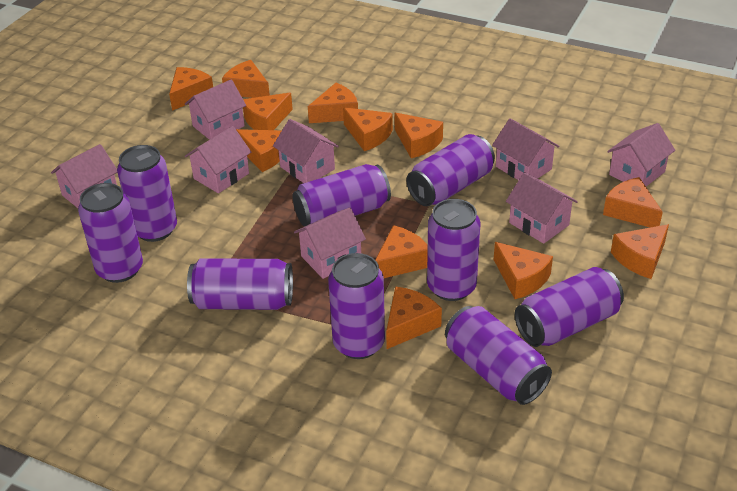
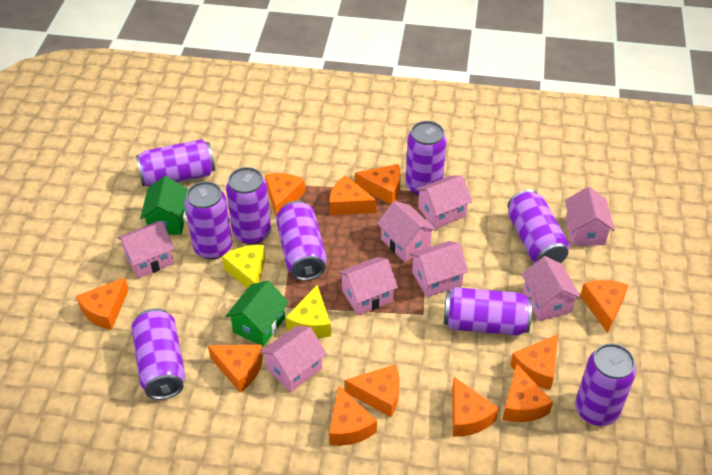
green house: 0 -> 2
orange cheese: 12 -> 11
yellow cheese: 0 -> 2

